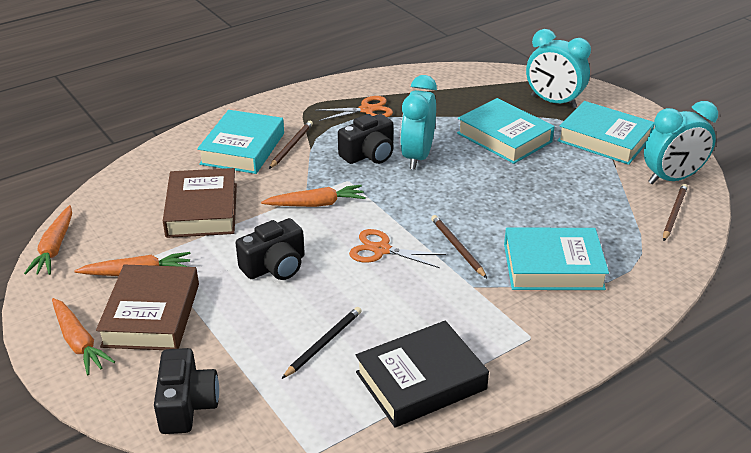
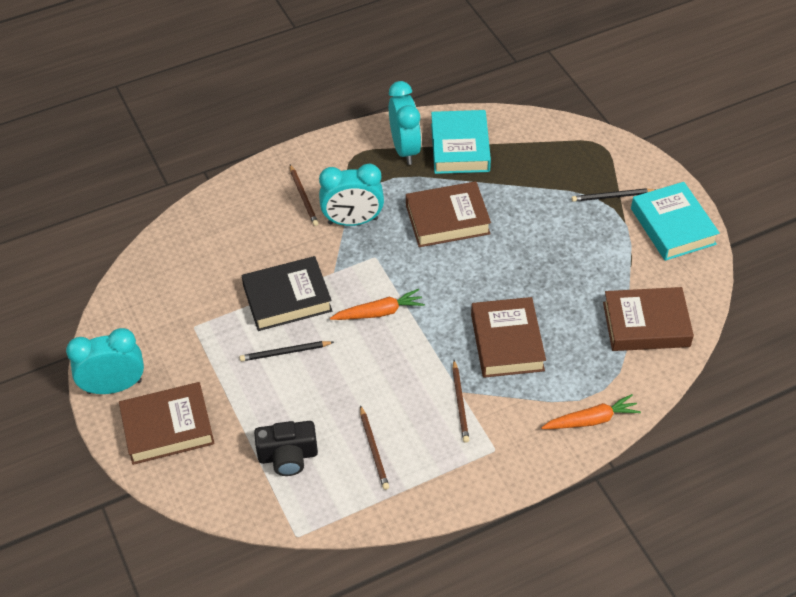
black camera: 3 -> 1
black pencil: 1 -> 2
brown book: 2 -> 4
orange carrot: 4 -> 2
orange scissors: 2 -> 0
turquoise book: 4 -> 2

